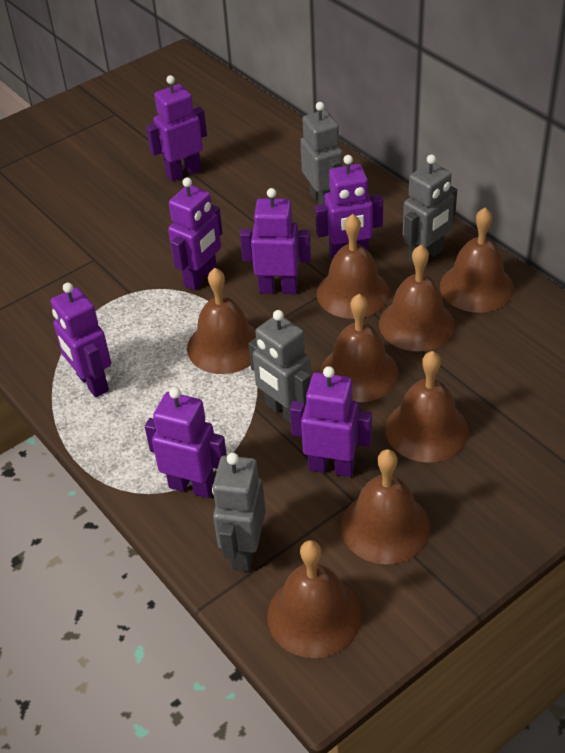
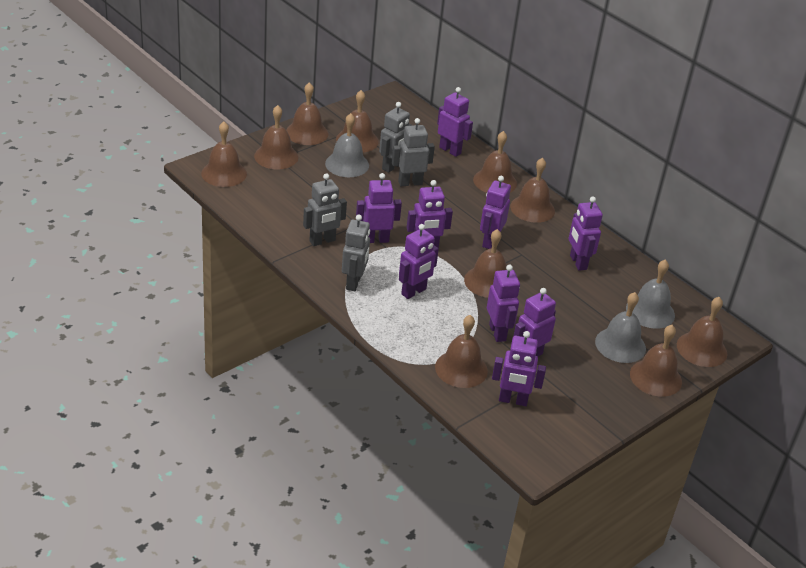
brown bell: 8 -> 10
grey bell: 0 -> 3
purple robot: 7 -> 9

